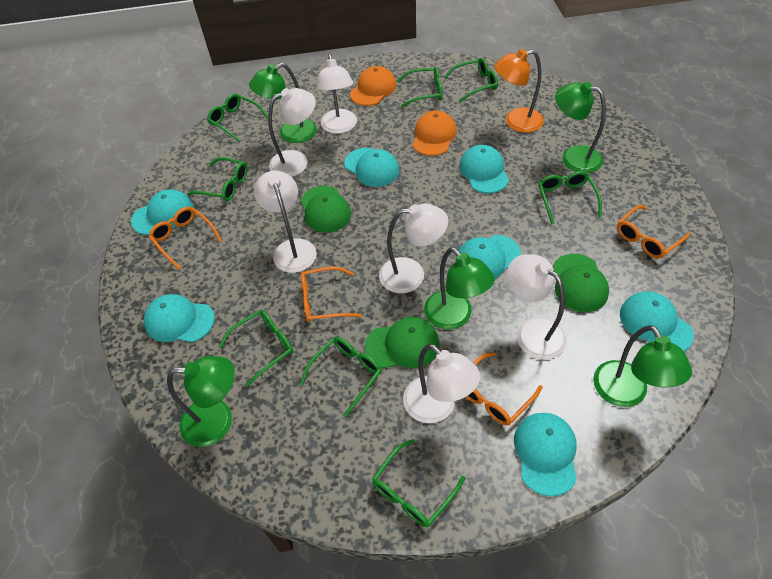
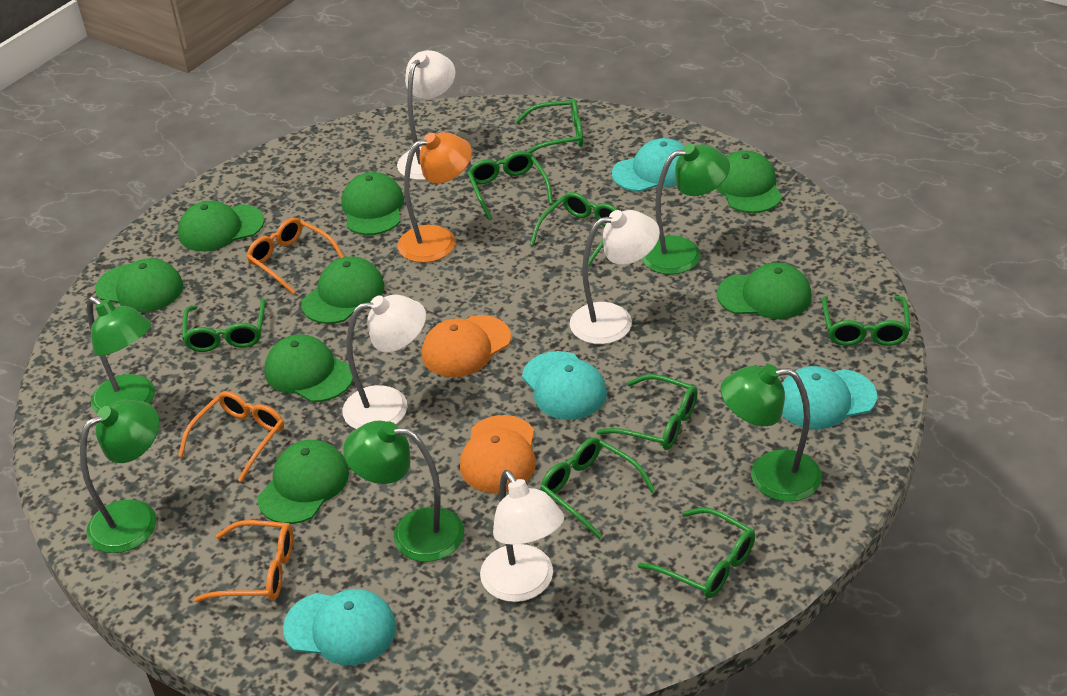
green cap: 3 -> 8
orange glasses: 4 -> 3
turquoise cap: 7 -> 4
white lamp: 6 -> 4

